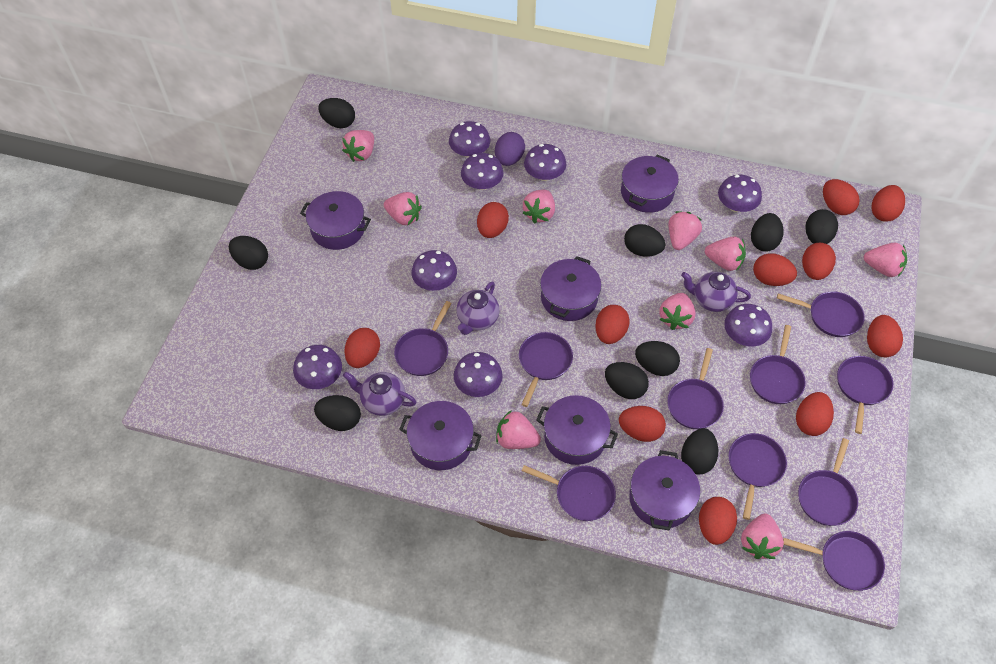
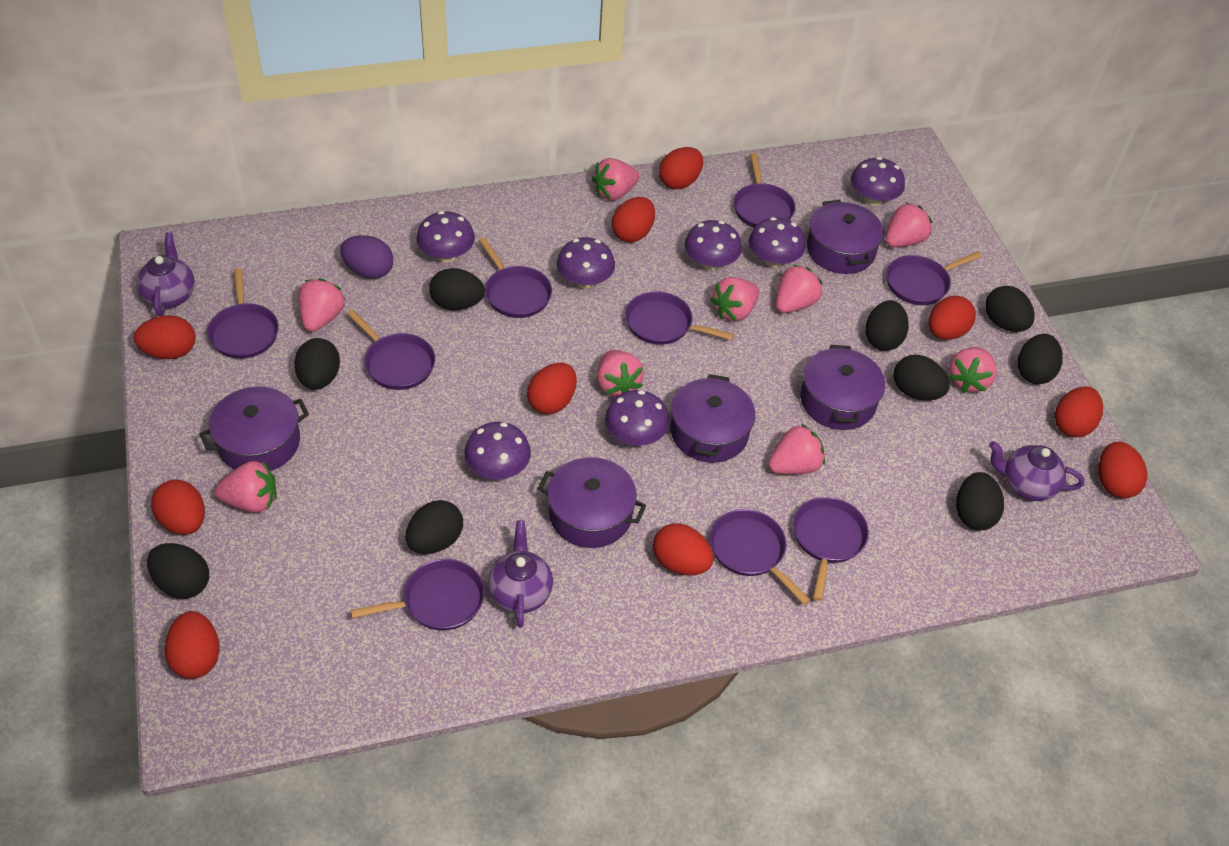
purple mushroom: 8 -> 7
purple pan: 10 -> 9
purple pot: 6 -> 5
red egg: 11 -> 10

